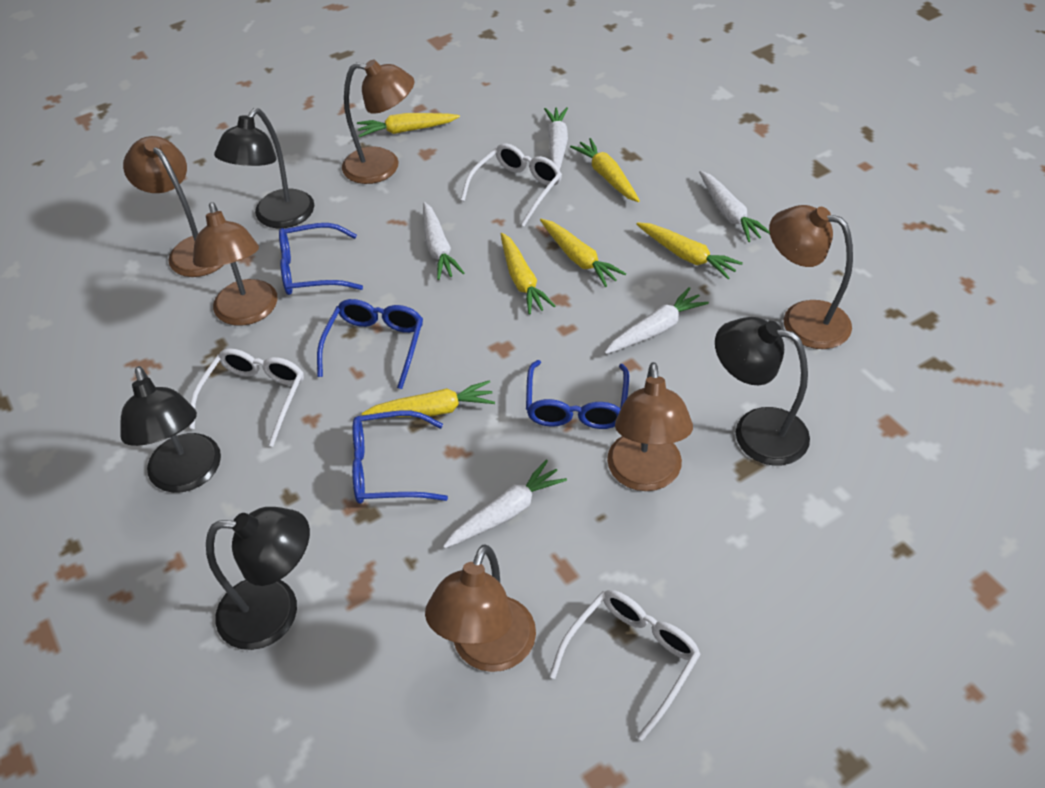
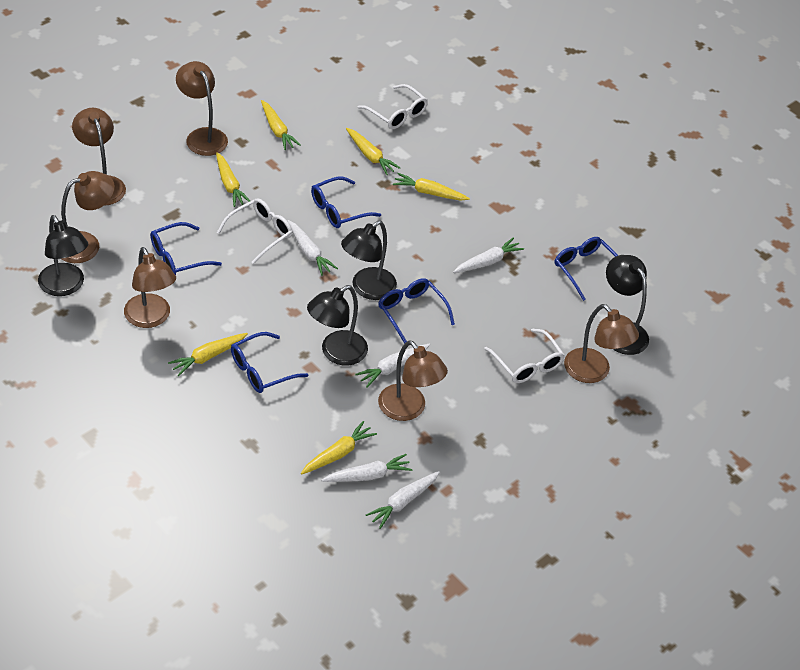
blue glasses: 4 -> 5

